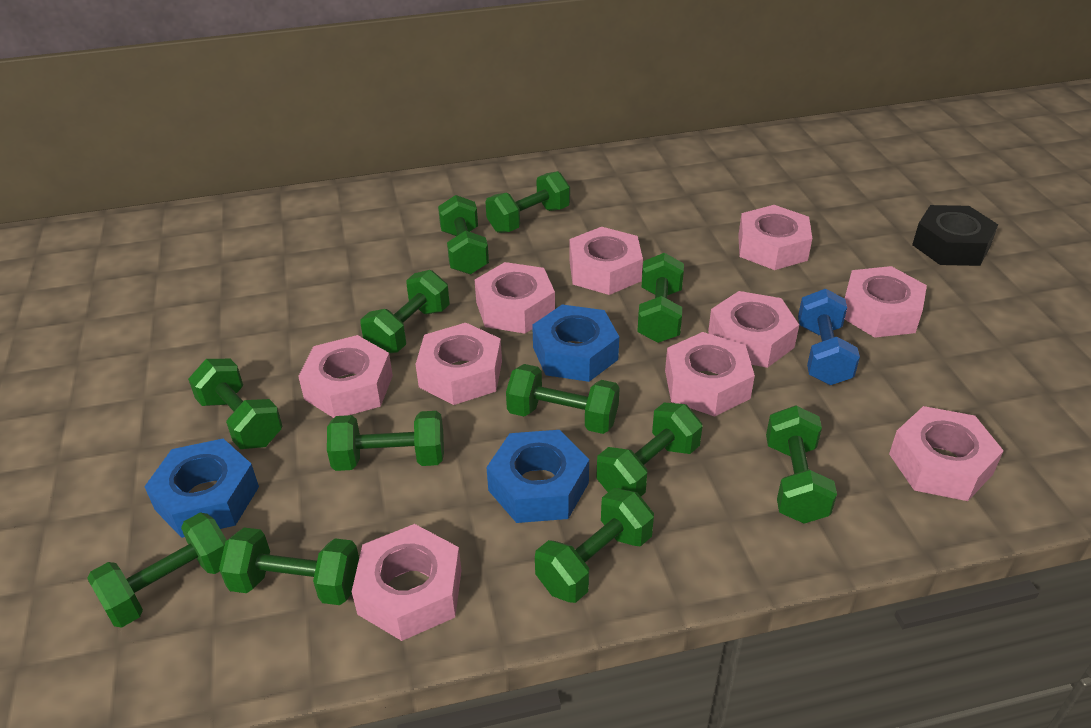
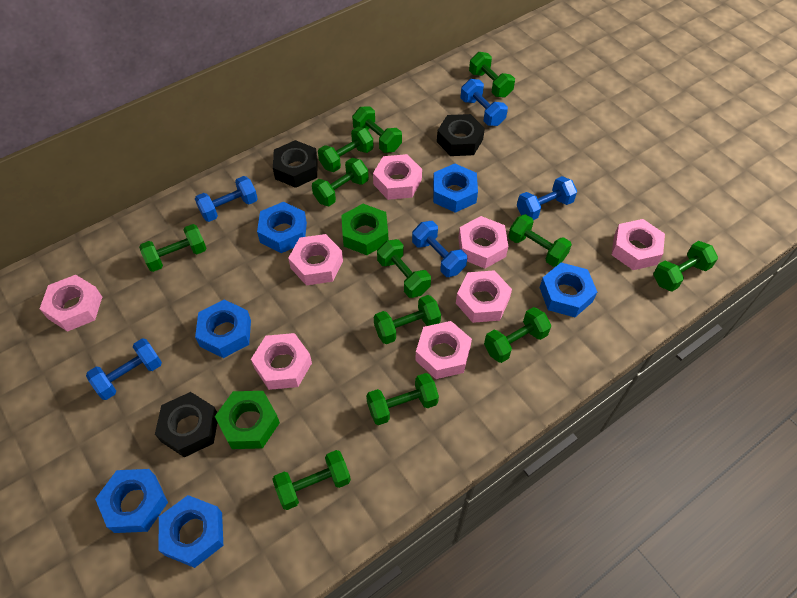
black nut: 1 -> 3
blue dumbbell: 1 -> 5
blue nut: 3 -> 6
green nut: 0 -> 2
pink nut: 10 -> 8

